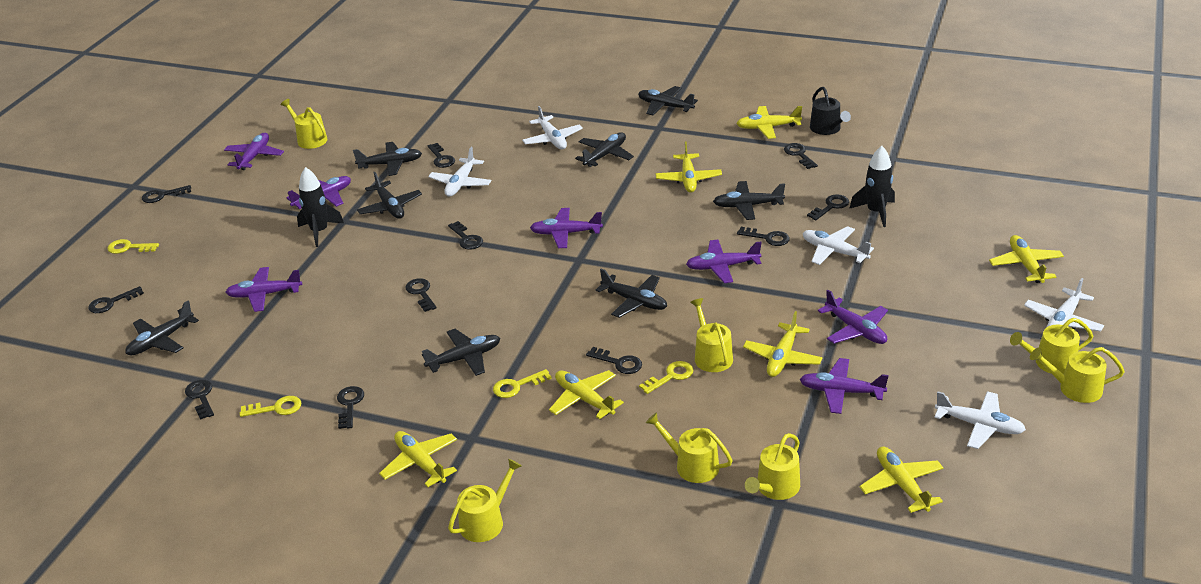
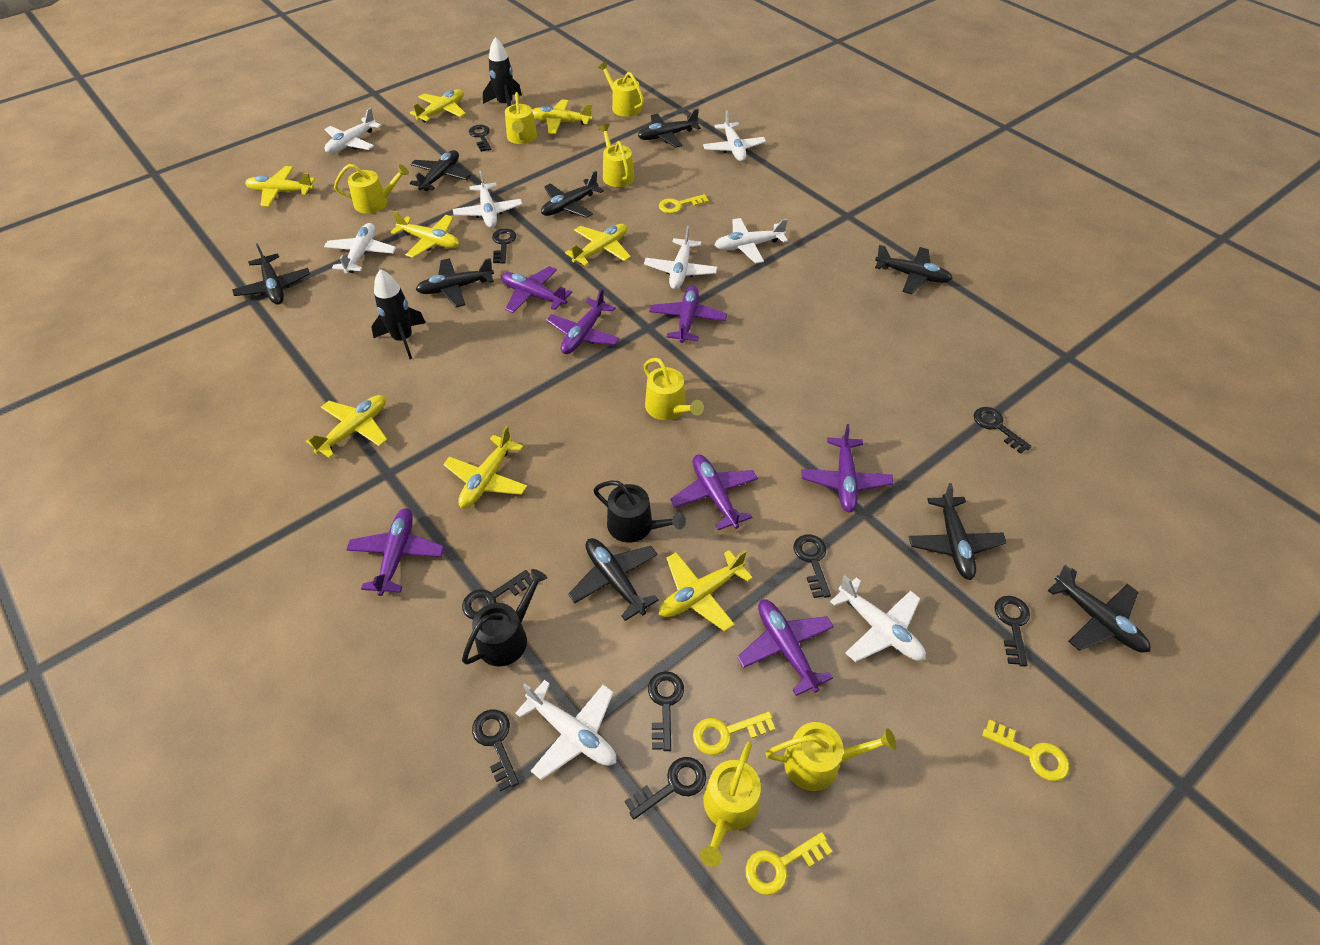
black key: 11 -> 9
black plane: 8 -> 9
black watering can: 1 -> 2
white plane: 5 -> 8
yellow plane: 7 -> 8

